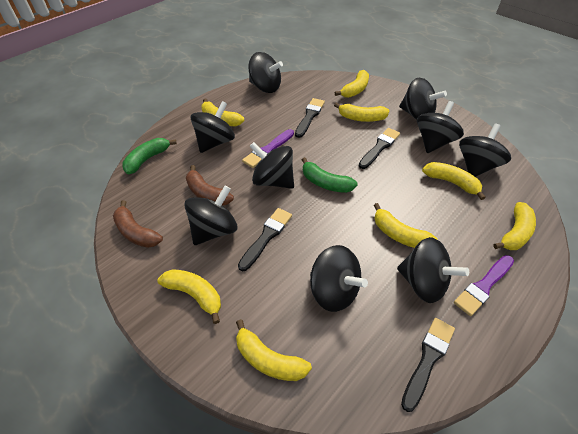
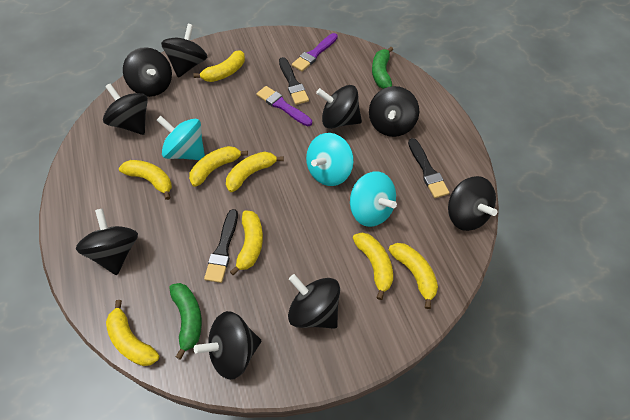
black brush: 4 -> 3
brown banana: 2 -> 0
turquoise spinning top: 0 -> 3

